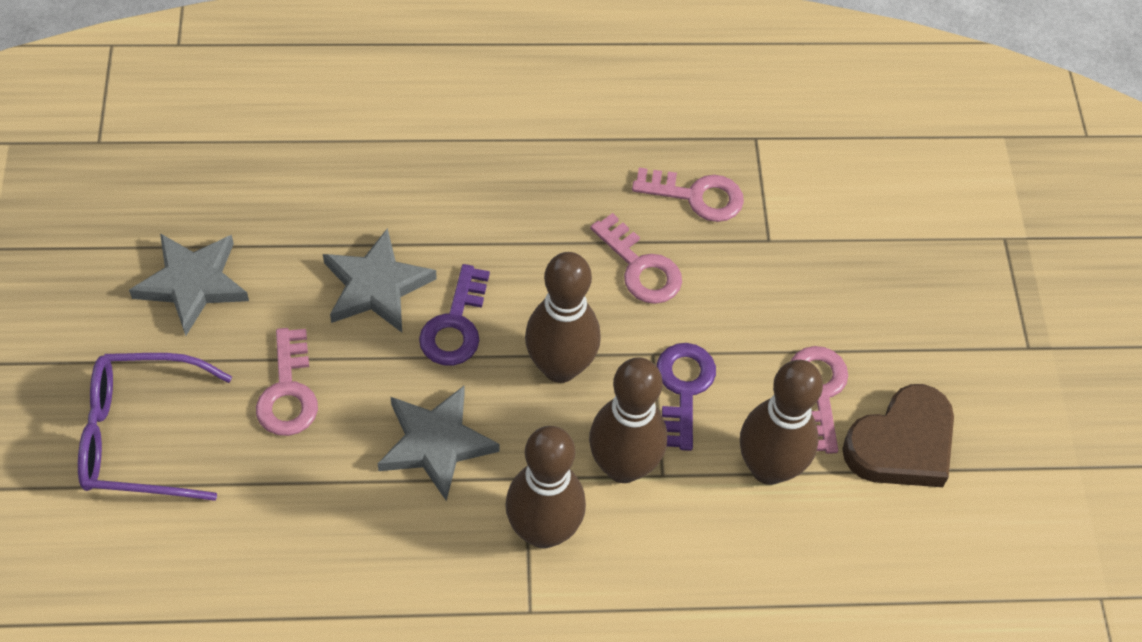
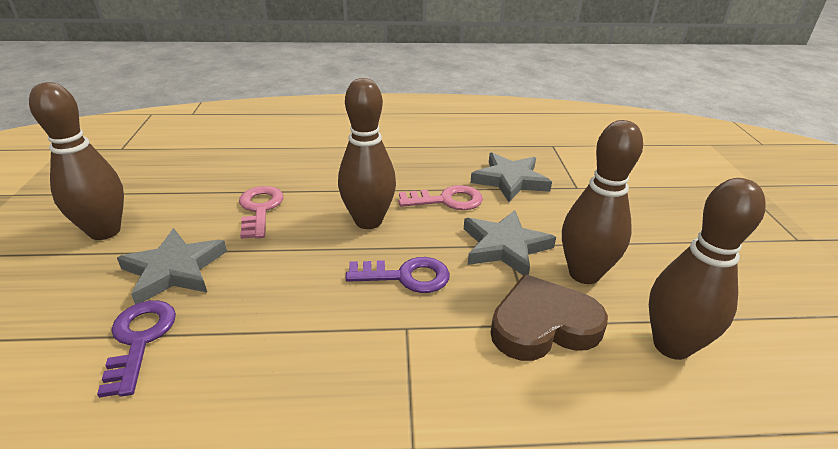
pink key: 4 -> 2
purple glasses: 1 -> 0

